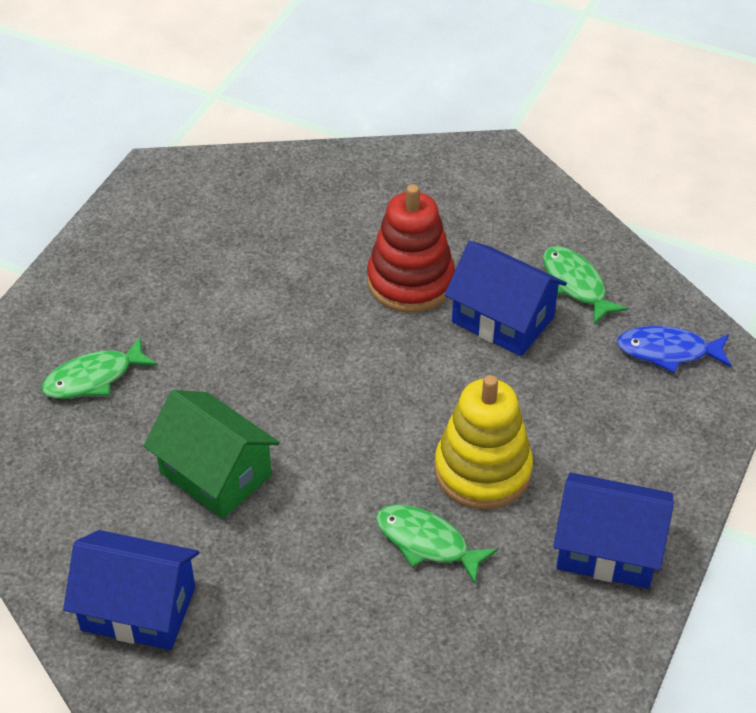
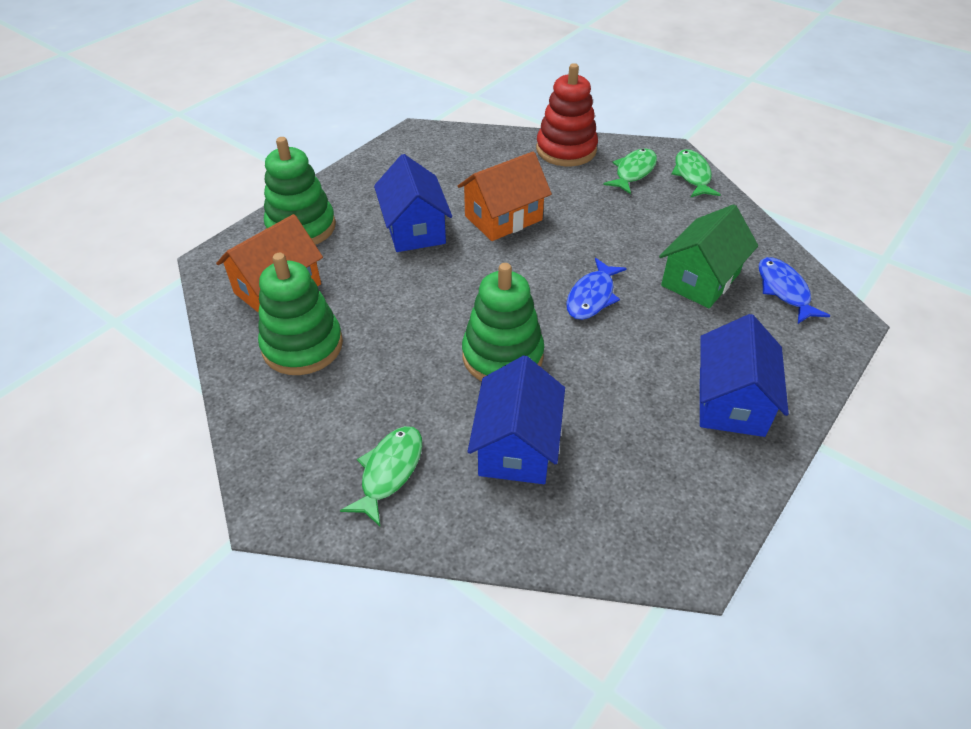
blue fish: 1 -> 2
green stacking toy: 0 -> 3
orange house: 0 -> 2
yellow stacking toy: 1 -> 0

